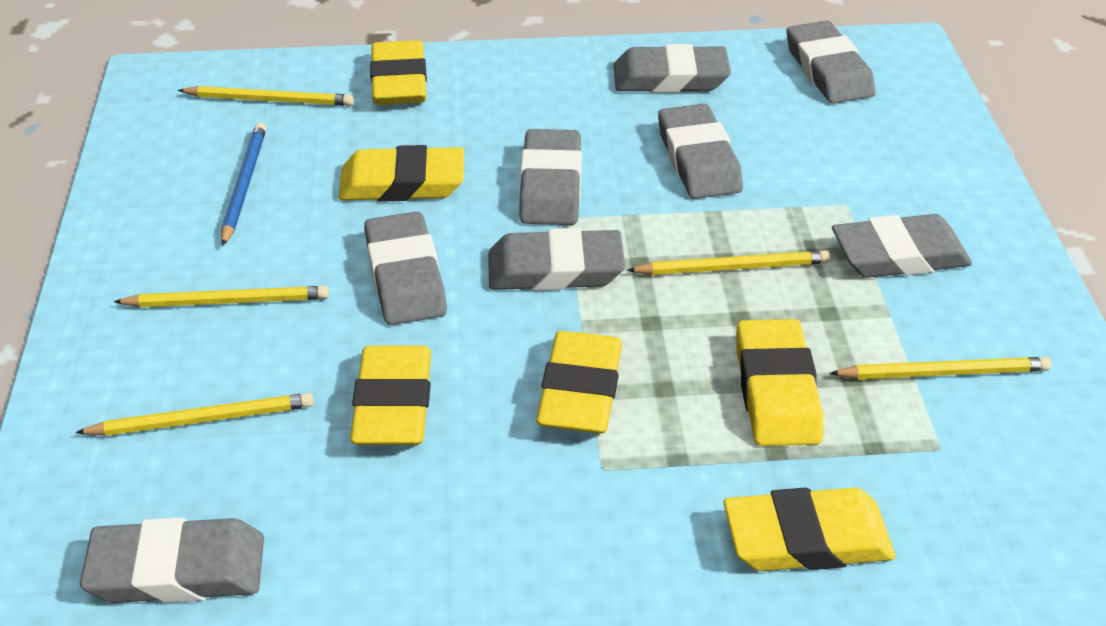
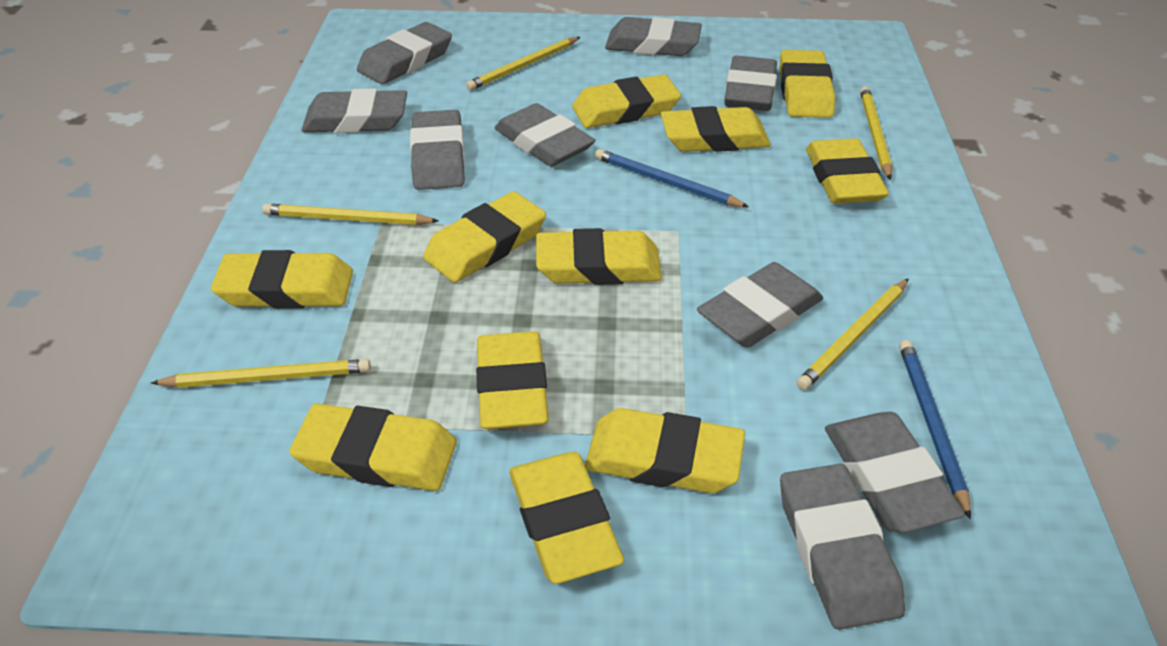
blue pencil: 1 -> 2
grey eraser: 8 -> 9
yellow eraser: 6 -> 11

